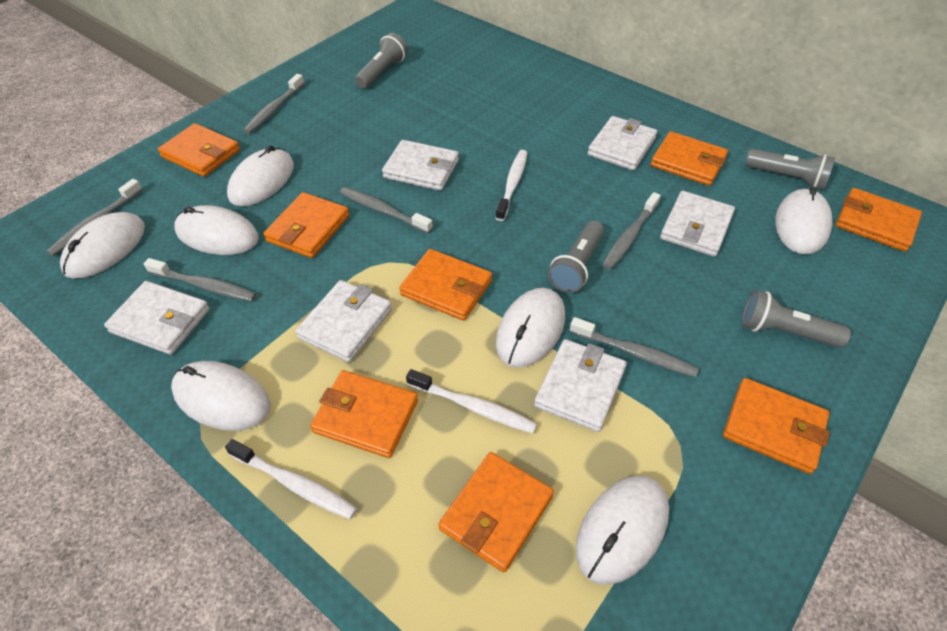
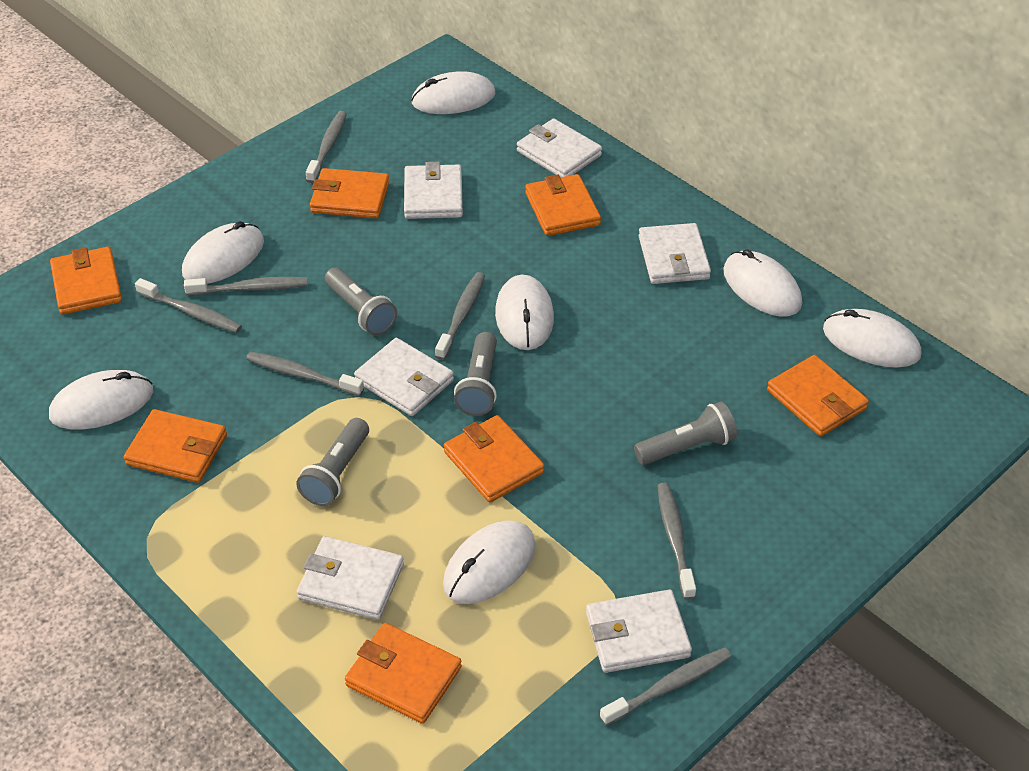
grey toothbrush: 6 -> 7
orange wallet: 8 -> 7
white toothbrush: 3 -> 0

